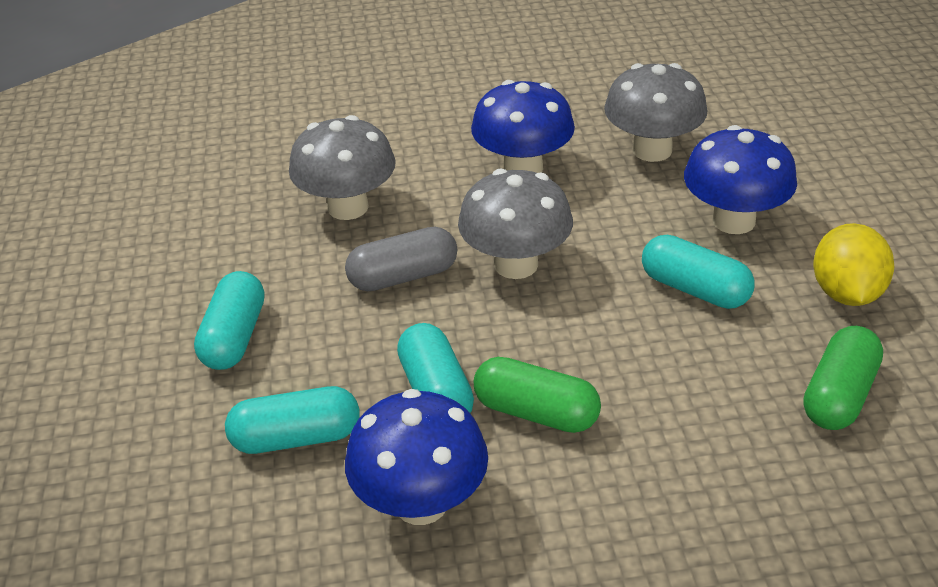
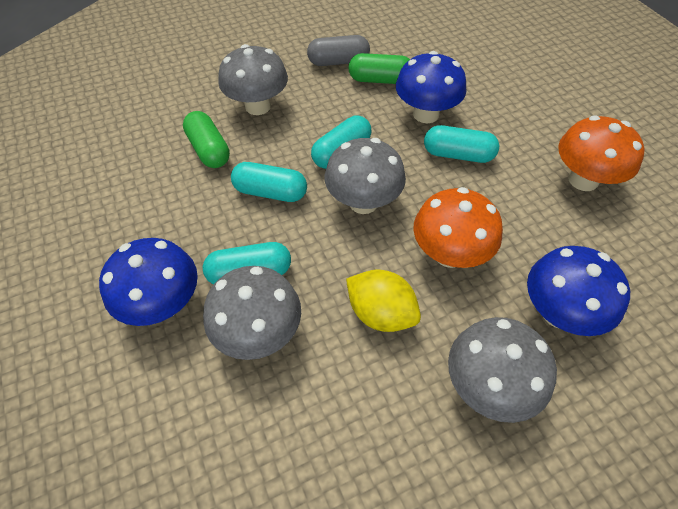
grey mushroom: 3 -> 4
orange mushroom: 0 -> 2

